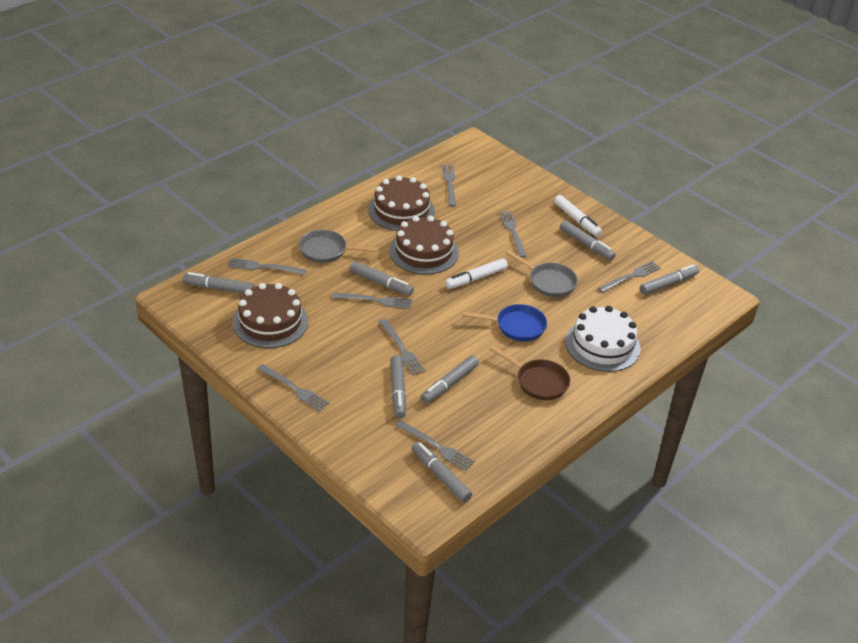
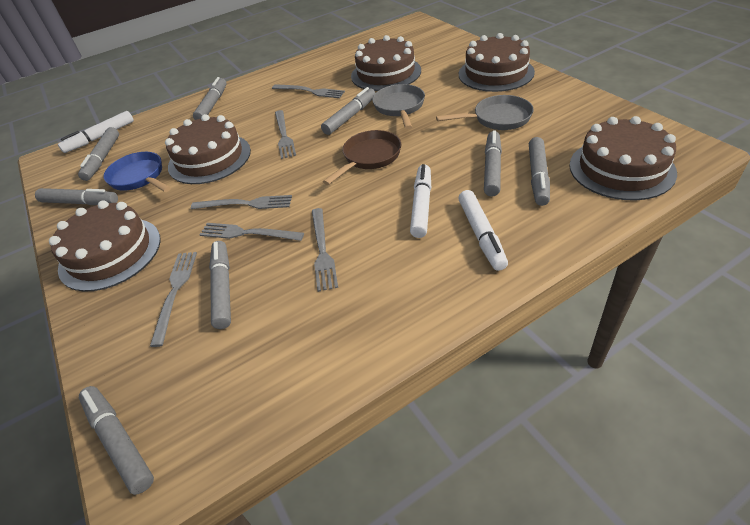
brown cake: 3 -> 5
grey fork: 8 -> 6
grey marker: 7 -> 8
white cake: 1 -> 0
white marker: 2 -> 3

